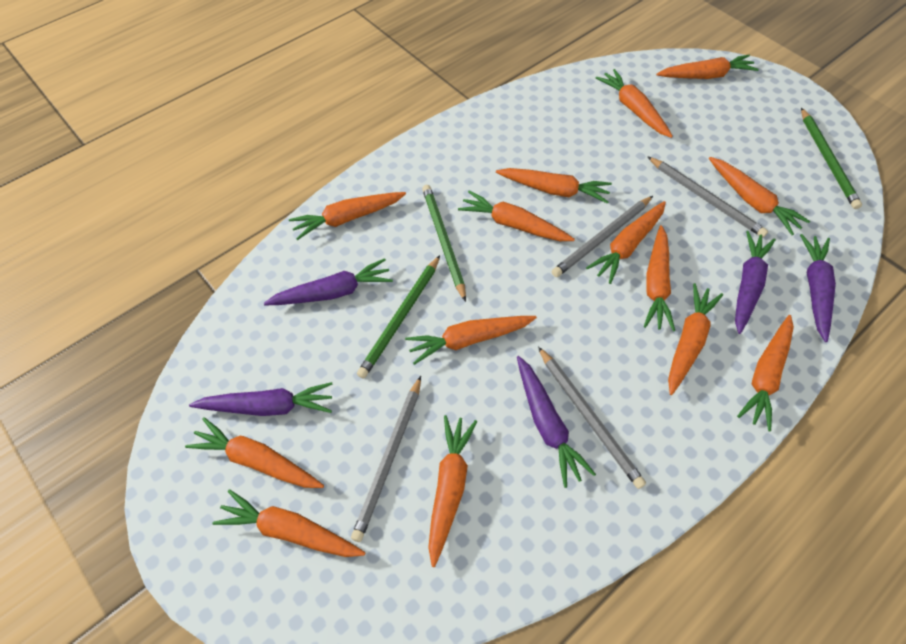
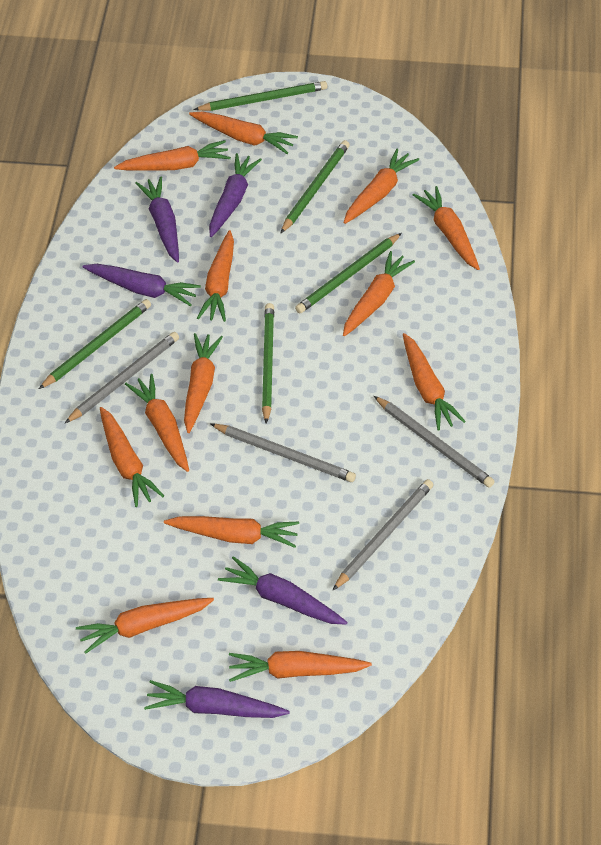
green pencil: 3 -> 5
orange carrot: 14 -> 13

